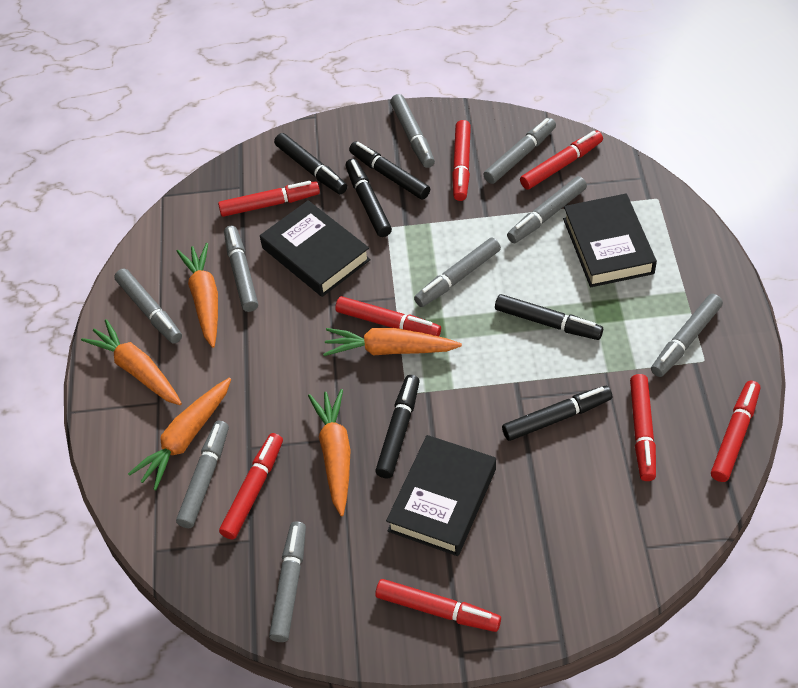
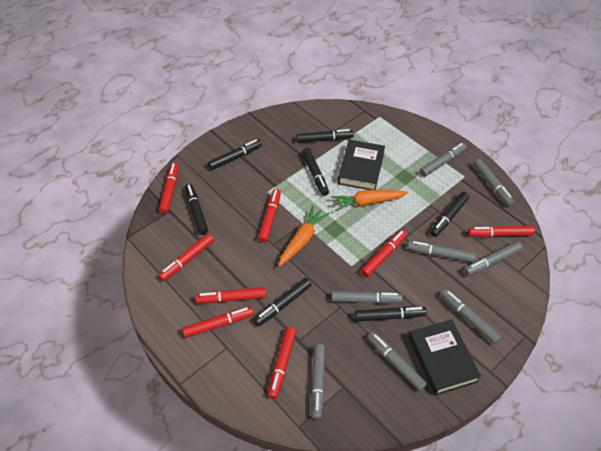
black book: 3 -> 2
black marker: 6 -> 7
grey marker: 9 -> 8
orange carrot: 5 -> 2

